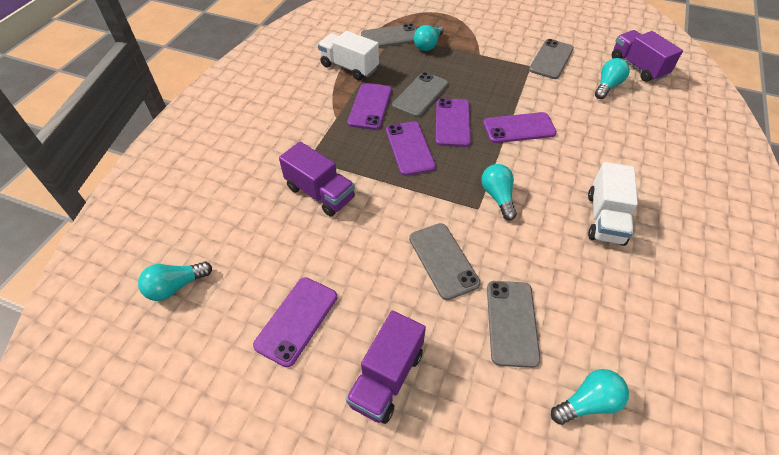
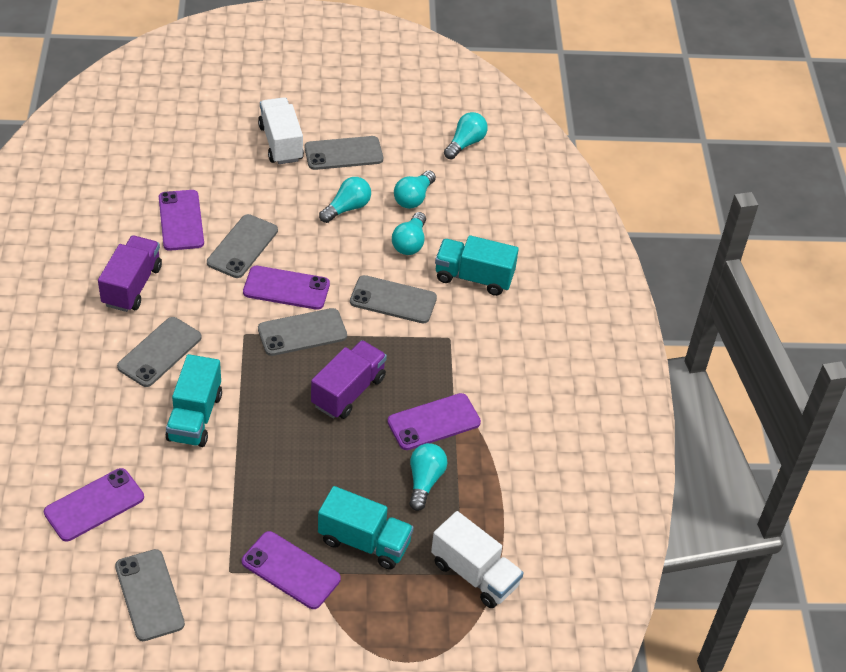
grey phone: 5 -> 6
purple truck: 3 -> 2
turquoise truck: 0 -> 3

